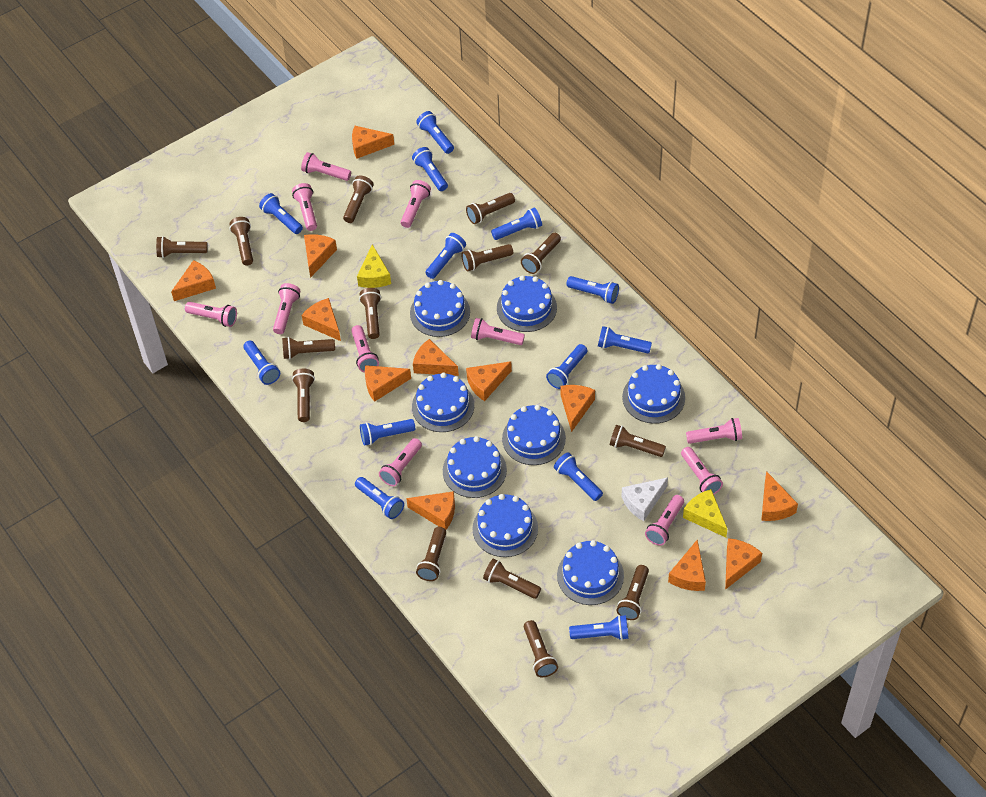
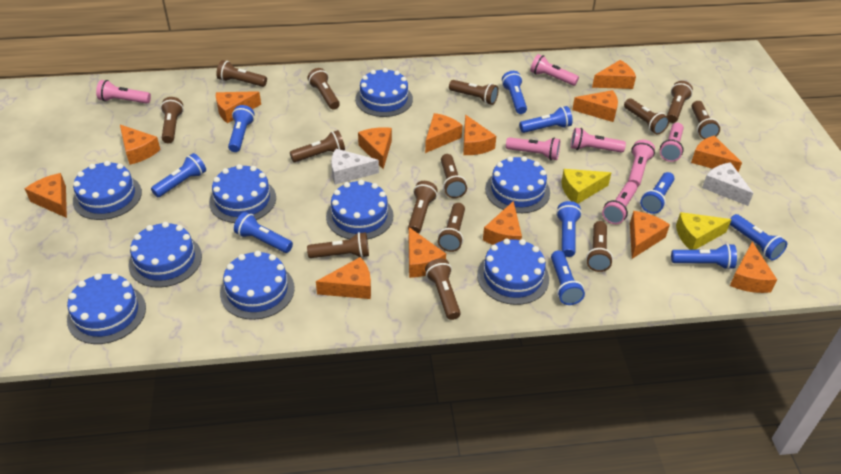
blue cake: 8 -> 9
blue flashlight: 13 -> 10
orange cheese: 12 -> 14
pink flashlight: 11 -> 7
white cheese: 1 -> 2

